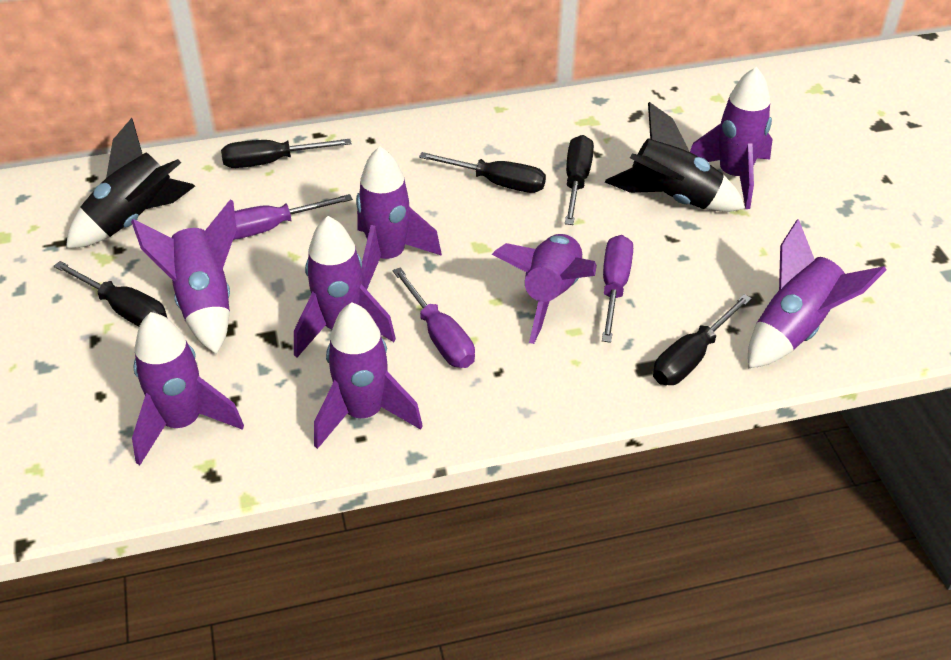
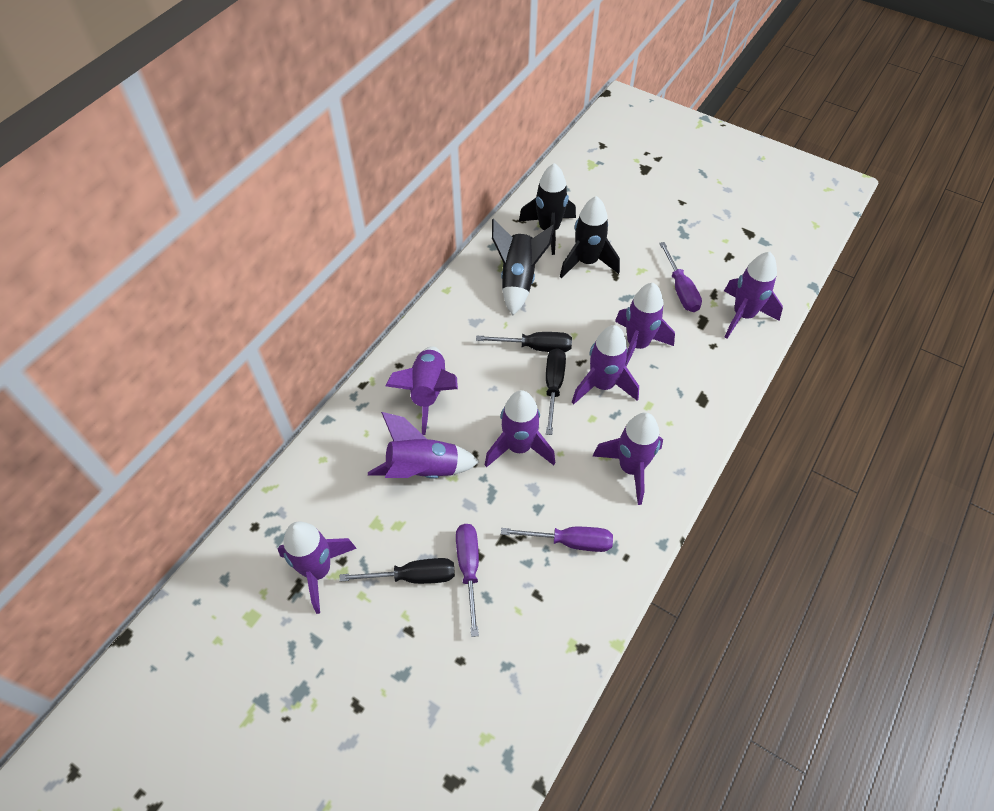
black rocket: 2 -> 3
black screwdriver: 5 -> 3

